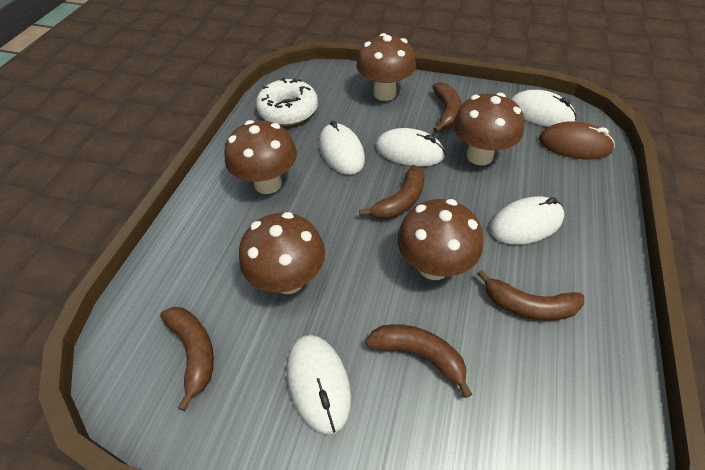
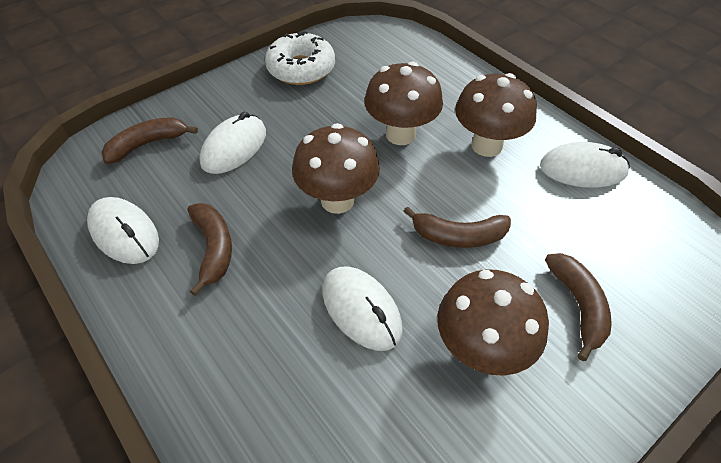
brown banana: 5 -> 4
brown mouse: 1 -> 0
brown mushroom: 5 -> 4
white mouse: 5 -> 4

